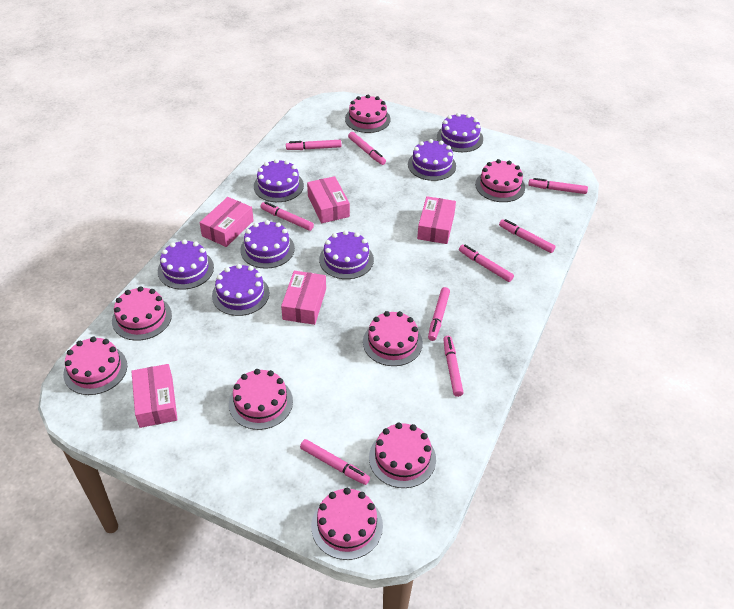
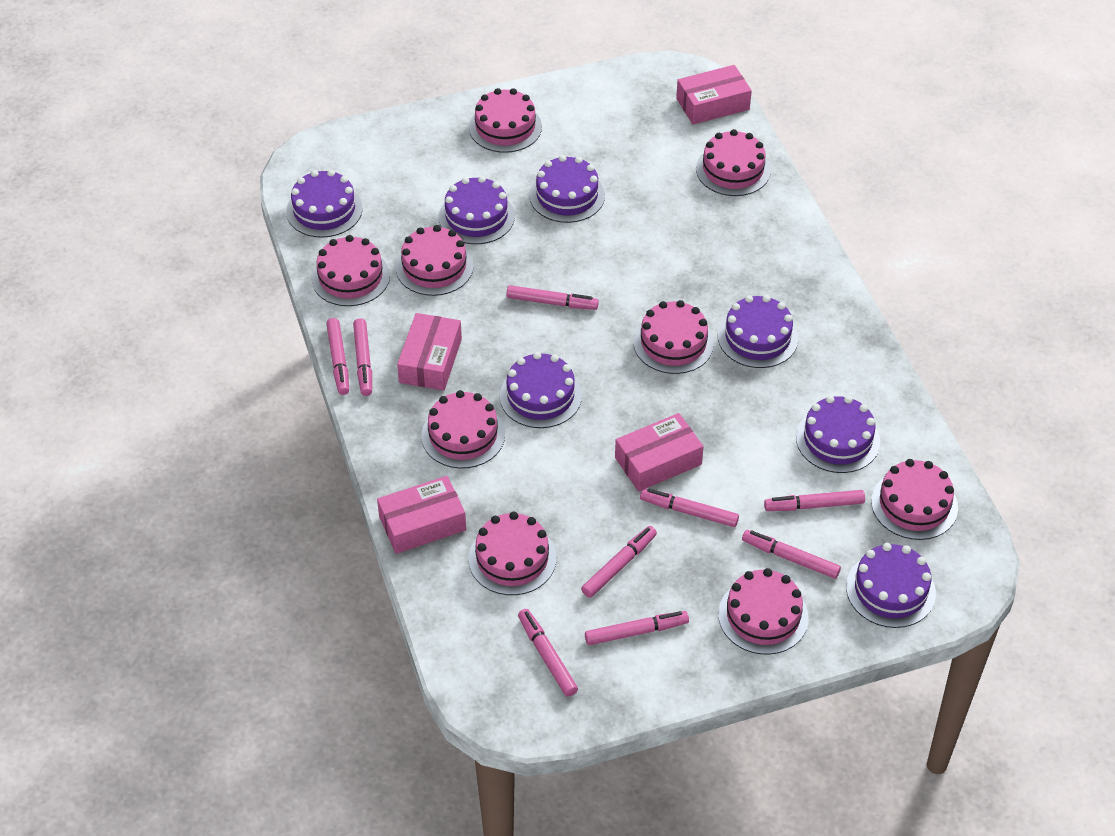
pink box: 5 -> 4
pink cake: 8 -> 9

